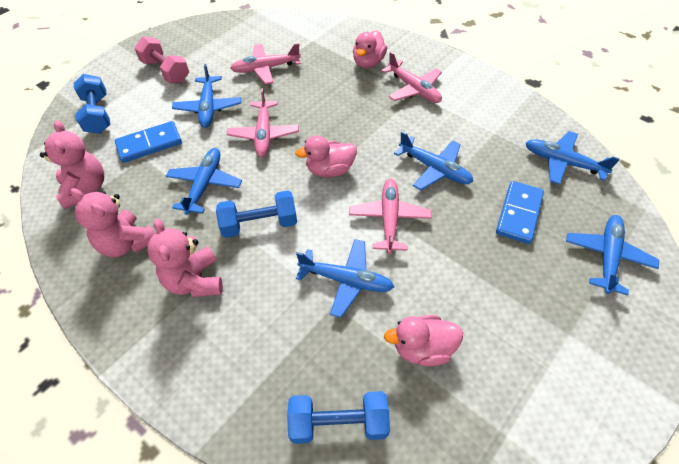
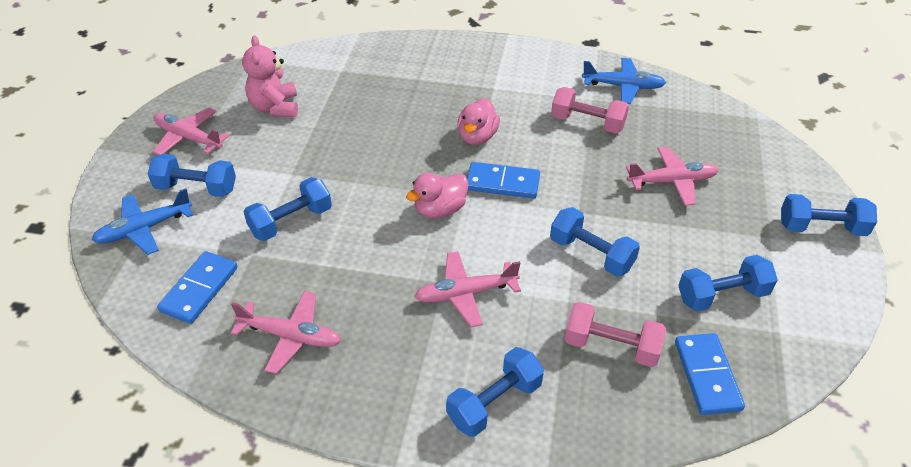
blue domino: 2 -> 3
blue dumbbell: 3 -> 6
blue plane: 6 -> 2
pink duck: 3 -> 2
pink dumbbell: 1 -> 2
pink teddy bear: 3 -> 1

